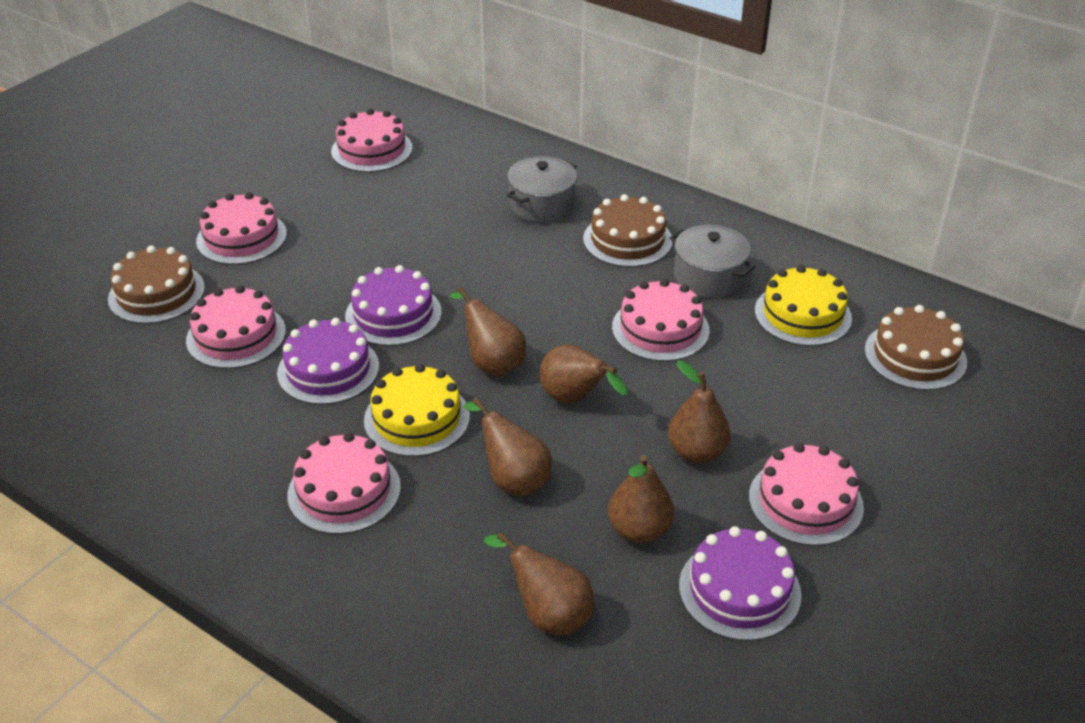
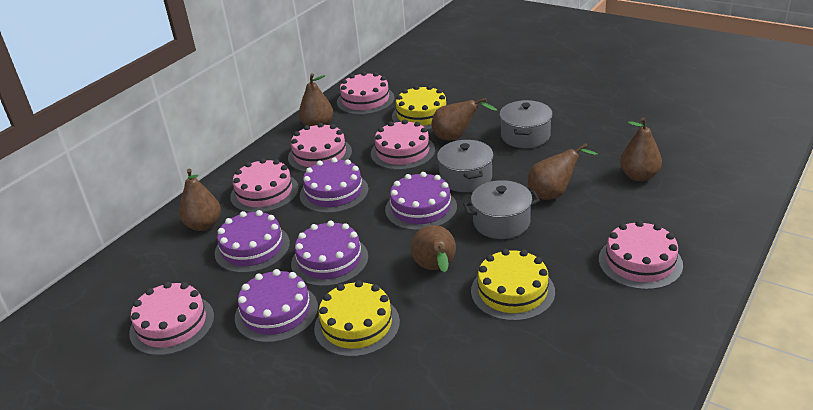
brown cake: 3 -> 0
grey pot: 2 -> 3
purple cake: 3 -> 5
yellow cake: 2 -> 3

